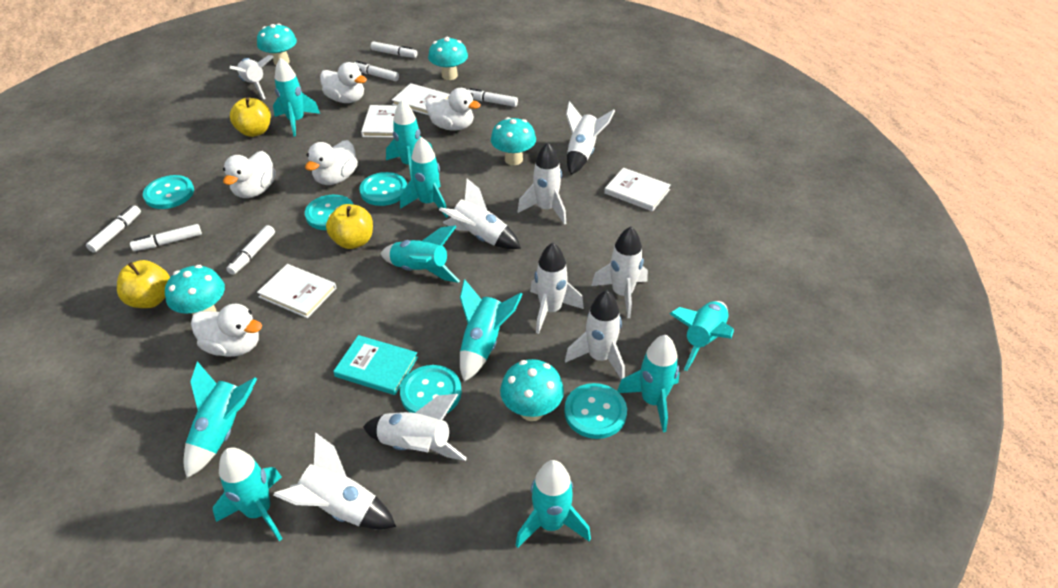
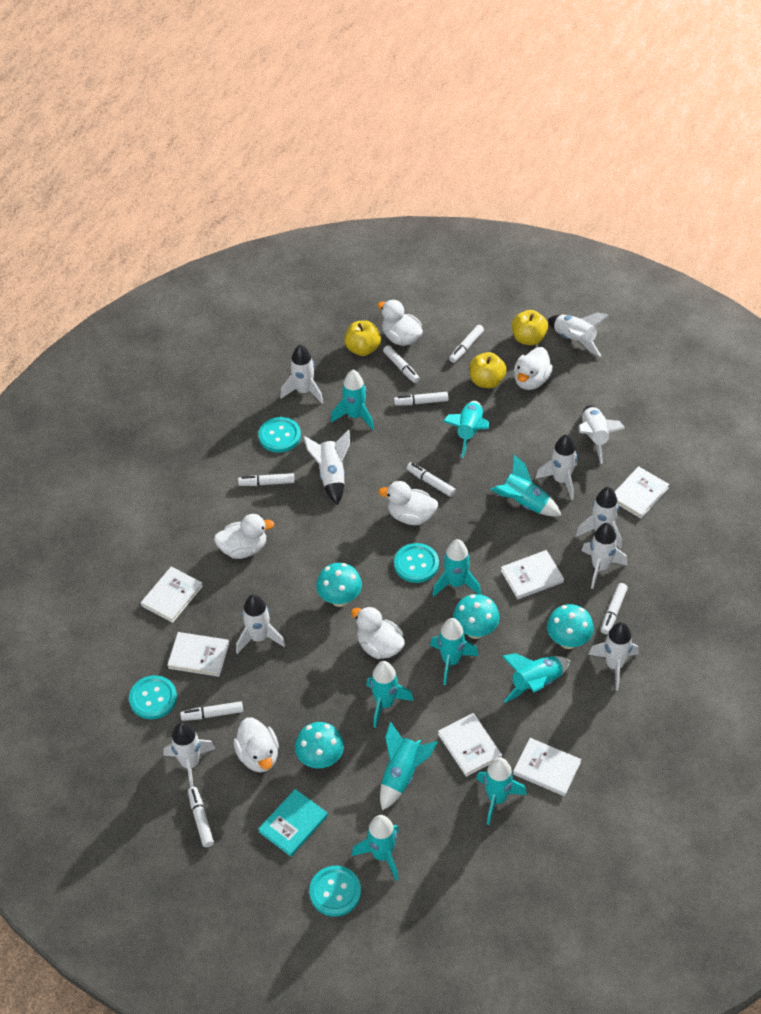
turquoise button: 5 -> 4
turquoise mushroom: 5 -> 4
white book: 4 -> 6
white duck: 5 -> 6
white marker: 6 -> 8
white rocket: 9 -> 10

